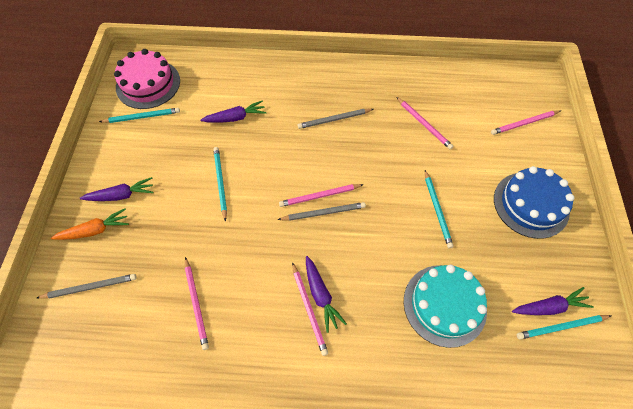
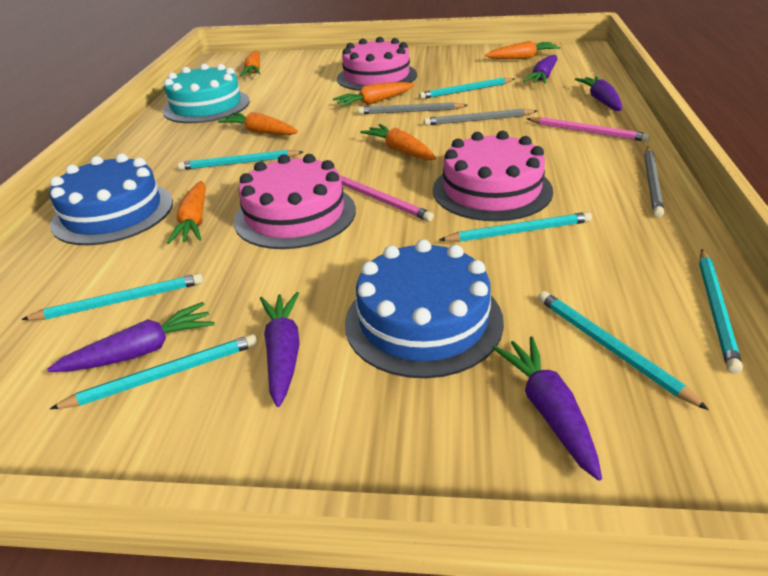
blue cake: 1 -> 2
orange carrot: 1 -> 6
pink cake: 1 -> 3
pink pencil: 5 -> 2
purple carrot: 4 -> 5
turquoise pencil: 4 -> 7

